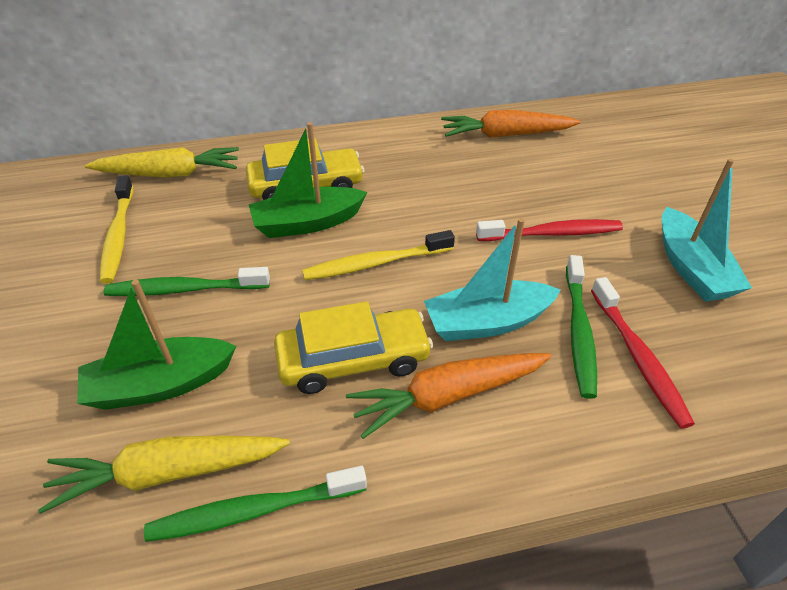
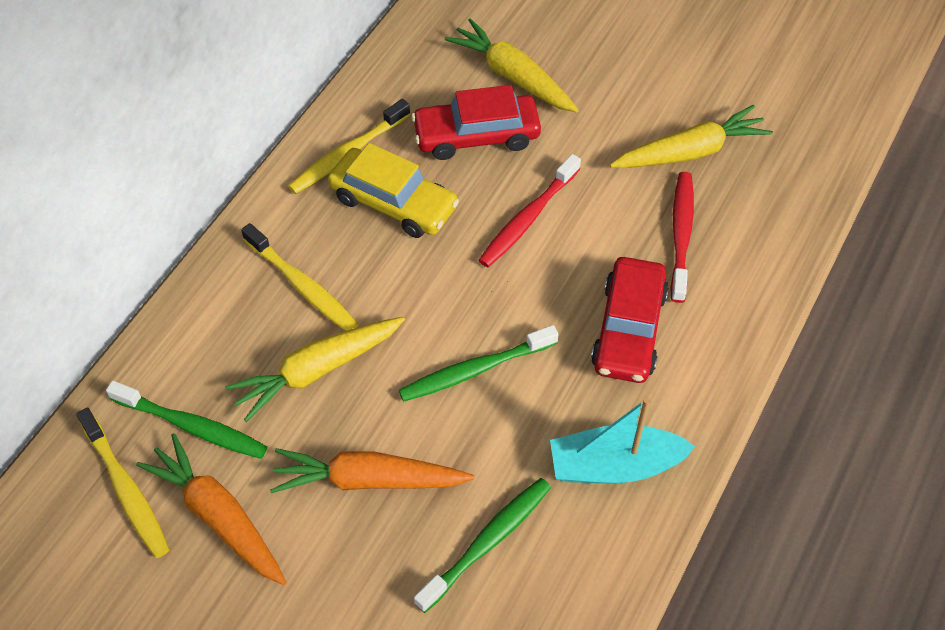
green boat: 2 -> 0
red car: 0 -> 2
turquoise boat: 2 -> 1
yellow car: 2 -> 1
yellow carrot: 2 -> 3
yellow toothbrush: 2 -> 3

